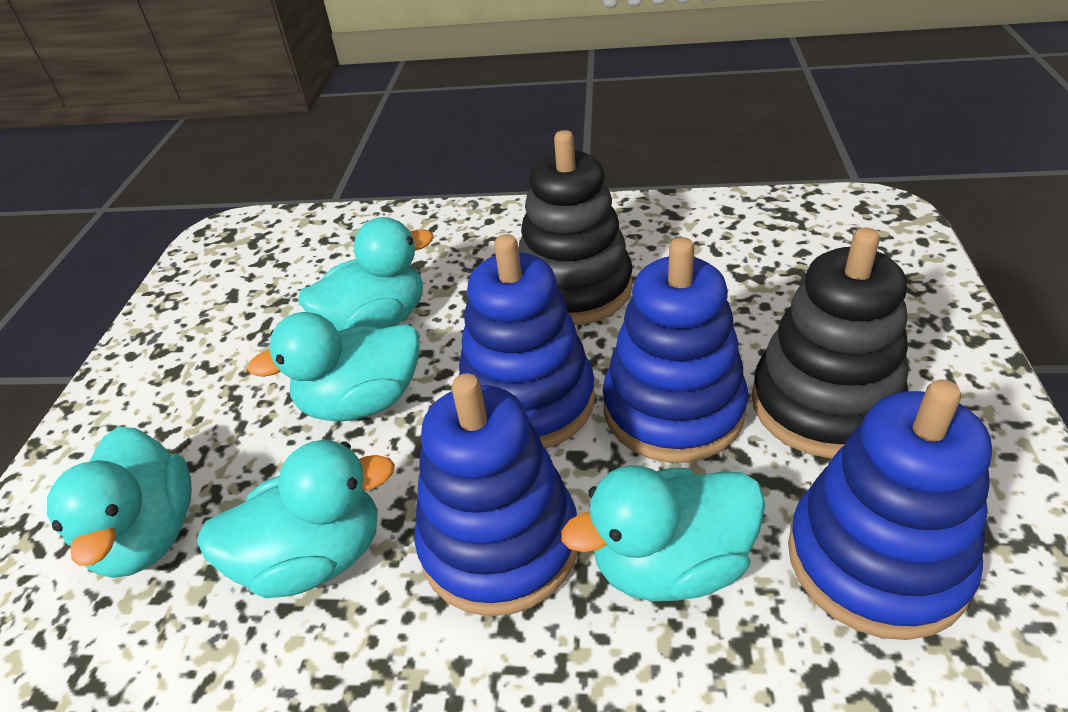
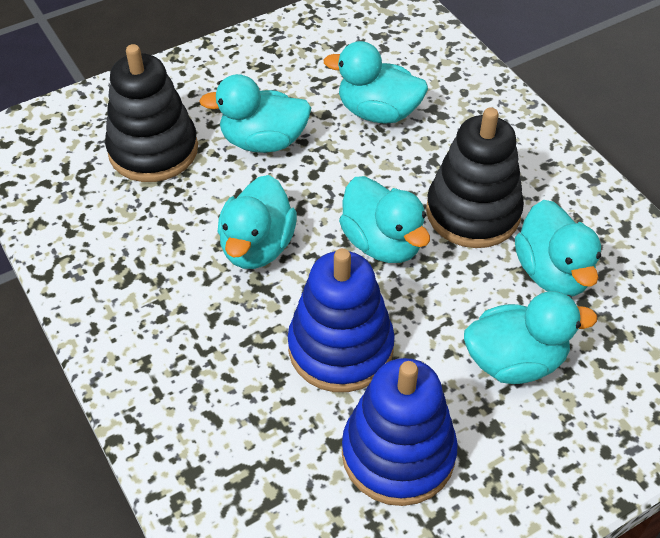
blue stacking toy: 4 -> 2
turquoise duck: 5 -> 6

